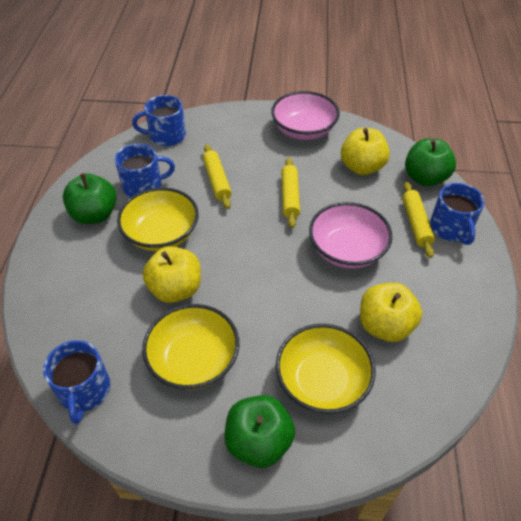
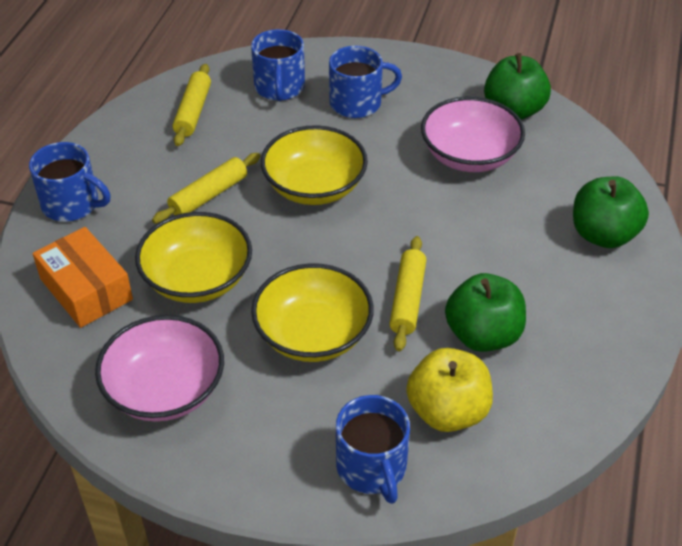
orange box: 0 -> 1
yellow apple: 3 -> 1

